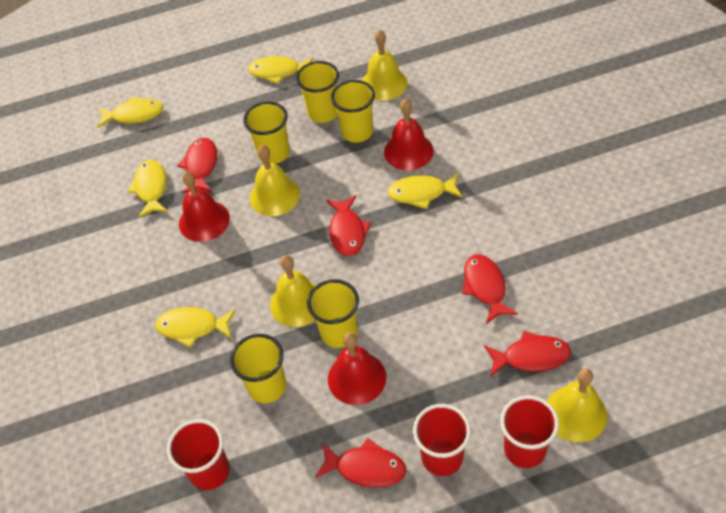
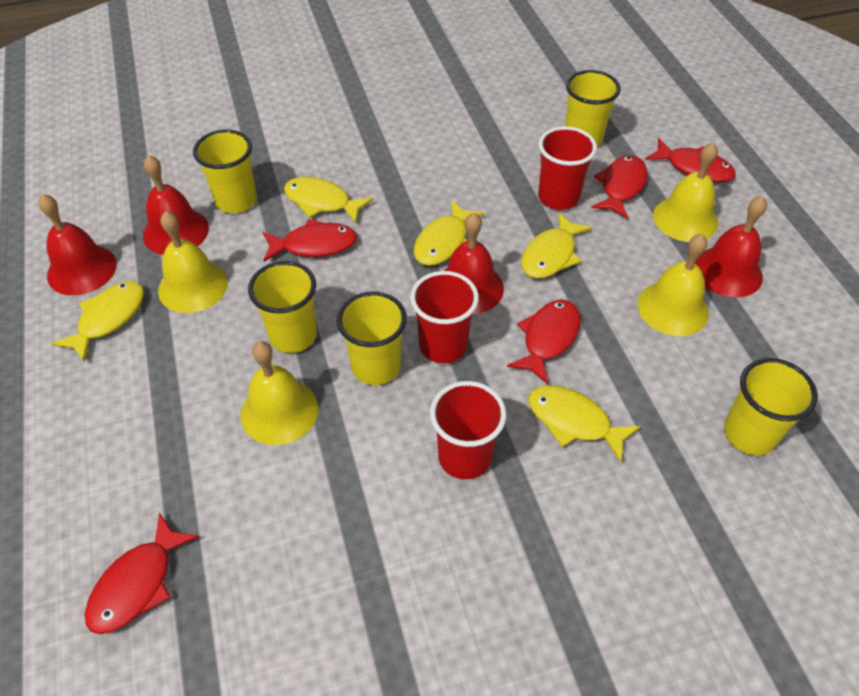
red bell: 3 -> 4

